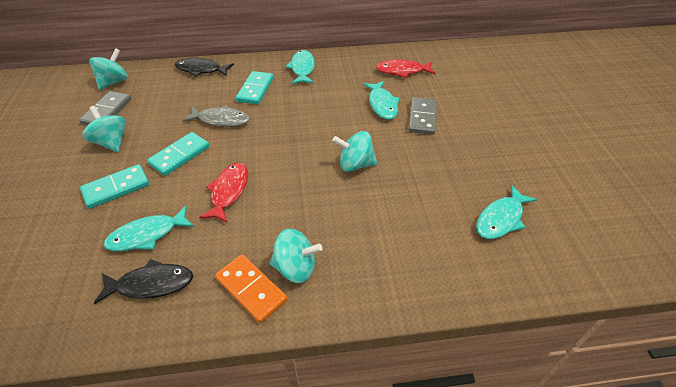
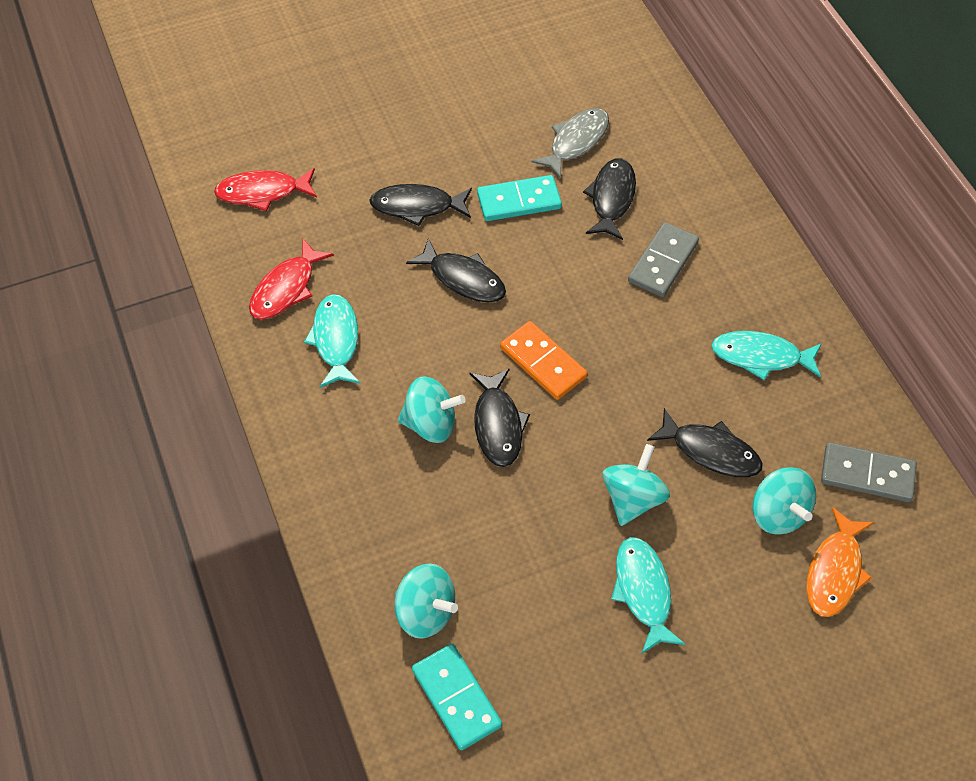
black fish: 2 -> 5
orange fish: 0 -> 1
turquoise domino: 3 -> 2
turquoise fish: 4 -> 3

